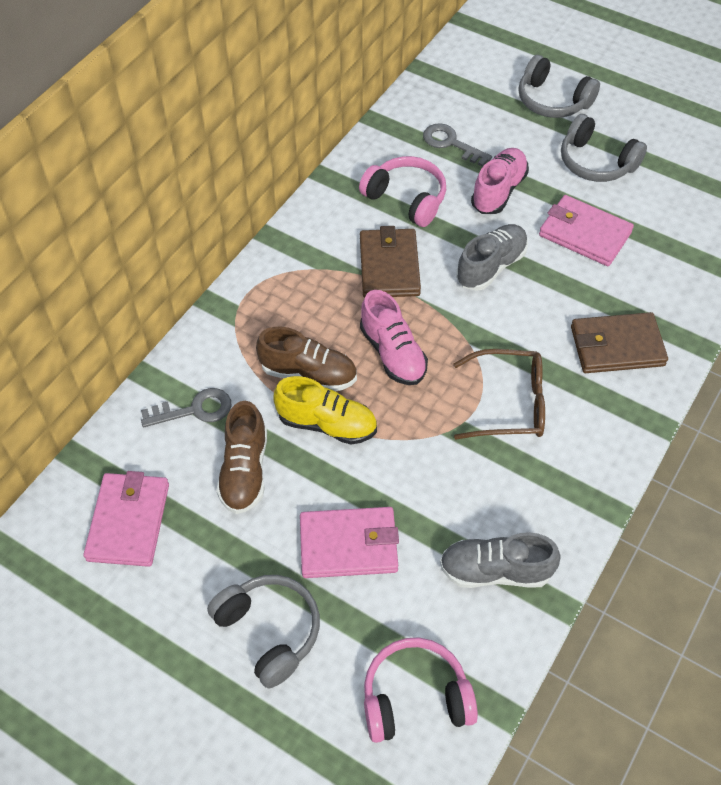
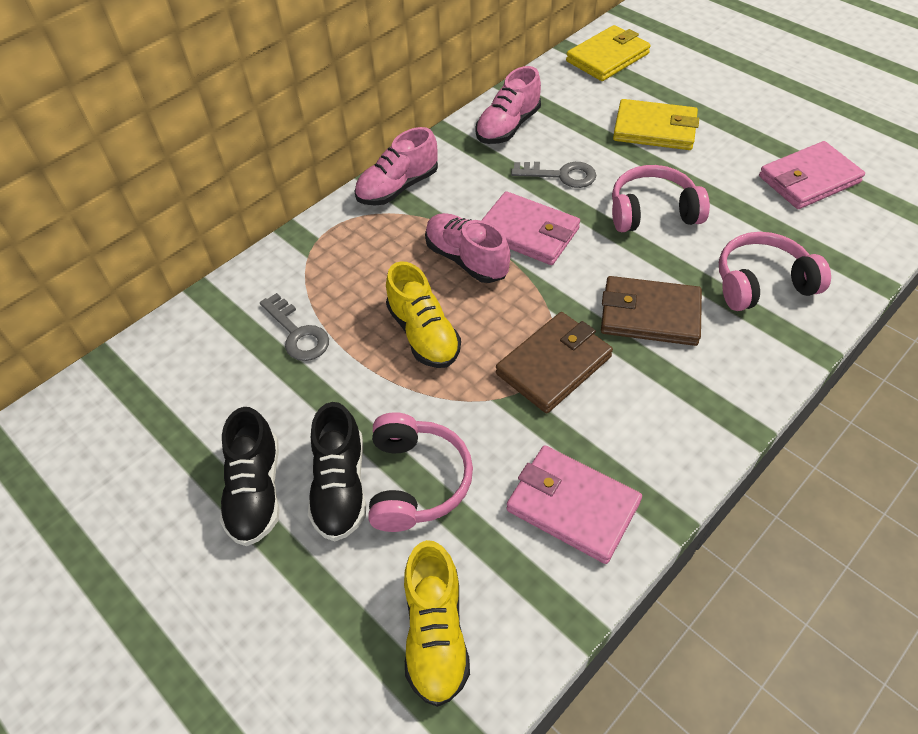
black shoe: 0 -> 2
brown glasses: 1 -> 0
brown shoe: 2 -> 0
grey headphones: 3 -> 0
grey shoe: 2 -> 0
pink headphones: 2 -> 3
pink shoe: 2 -> 3
yellow shoe: 1 -> 2
yellow wallet: 0 -> 2

